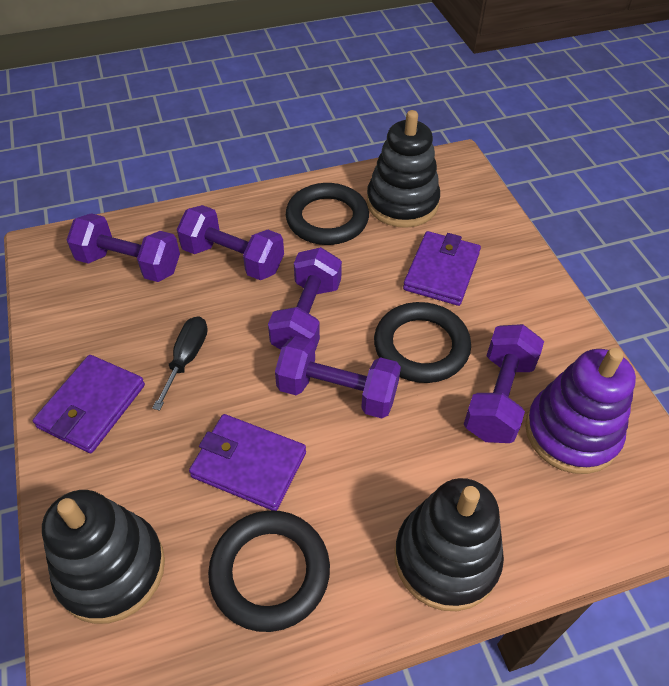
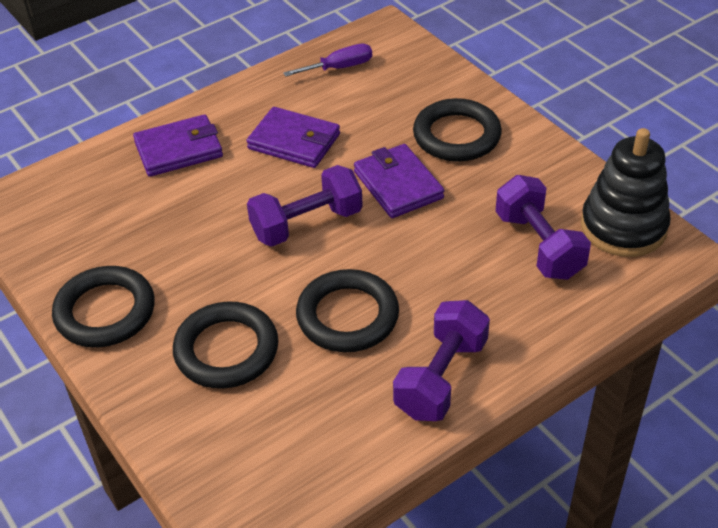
black ring: 3 -> 4
black screwdriver: 1 -> 0
black stacking toy: 3 -> 1
purple dumbbell: 5 -> 3
purple screwdriver: 0 -> 1
purple stacking toy: 1 -> 0

